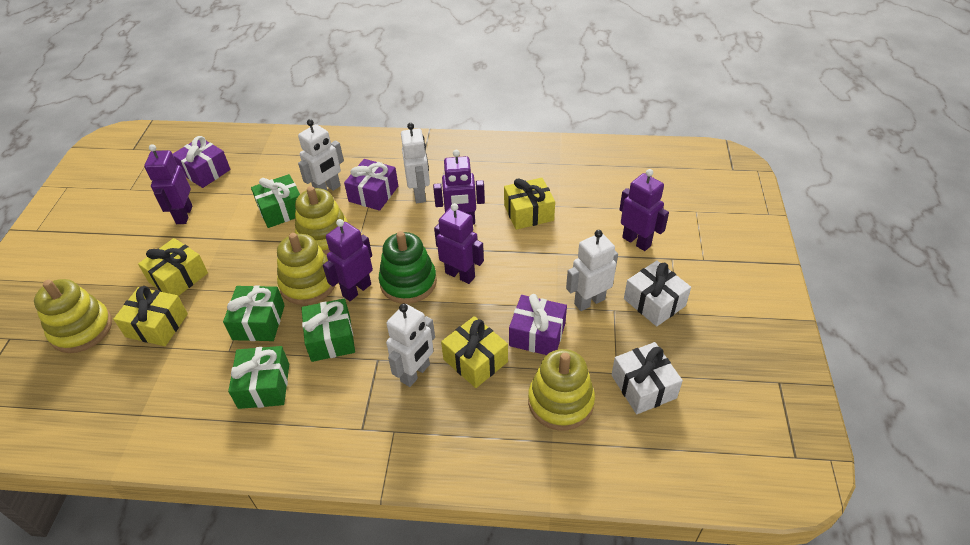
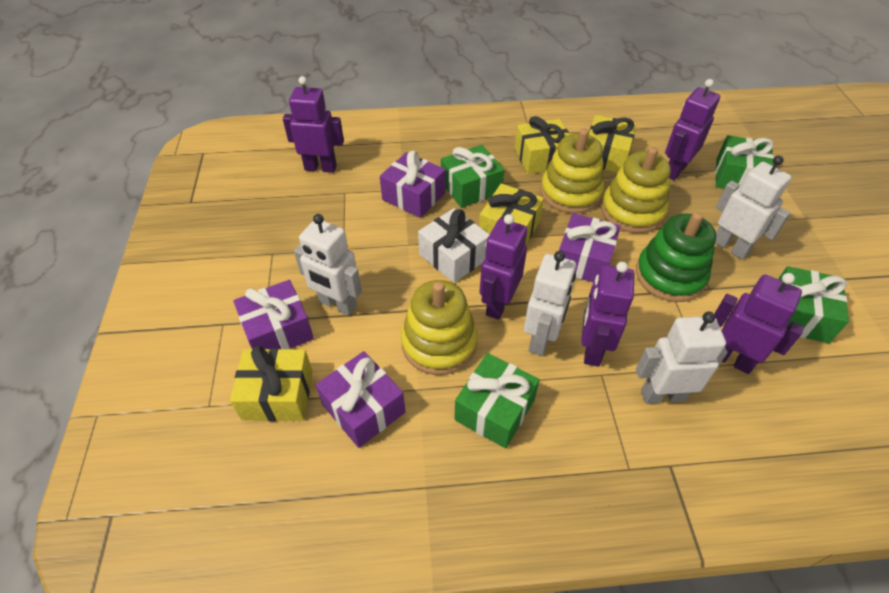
purple gift: 3 -> 4
white gift: 2 -> 1
yellow stacking toy: 4 -> 3

